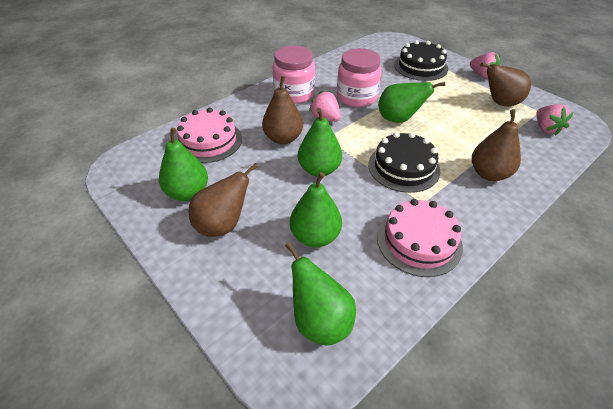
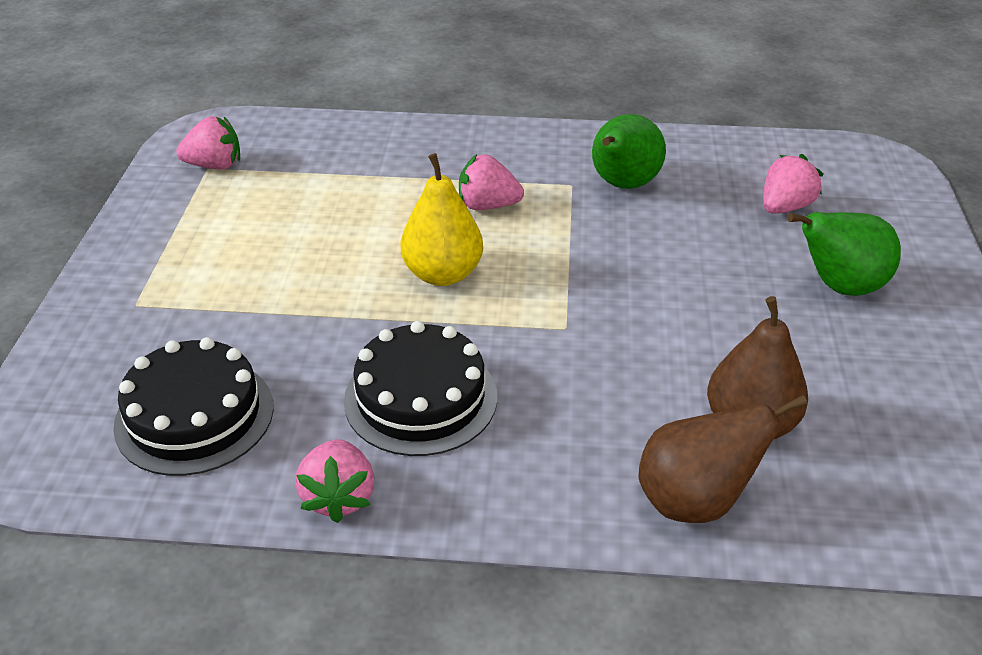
brown pear: 4 -> 2
green pear: 5 -> 2
pink cake: 2 -> 0
pink jar: 2 -> 0
pink strawberry: 3 -> 4
yellow pear: 0 -> 1

